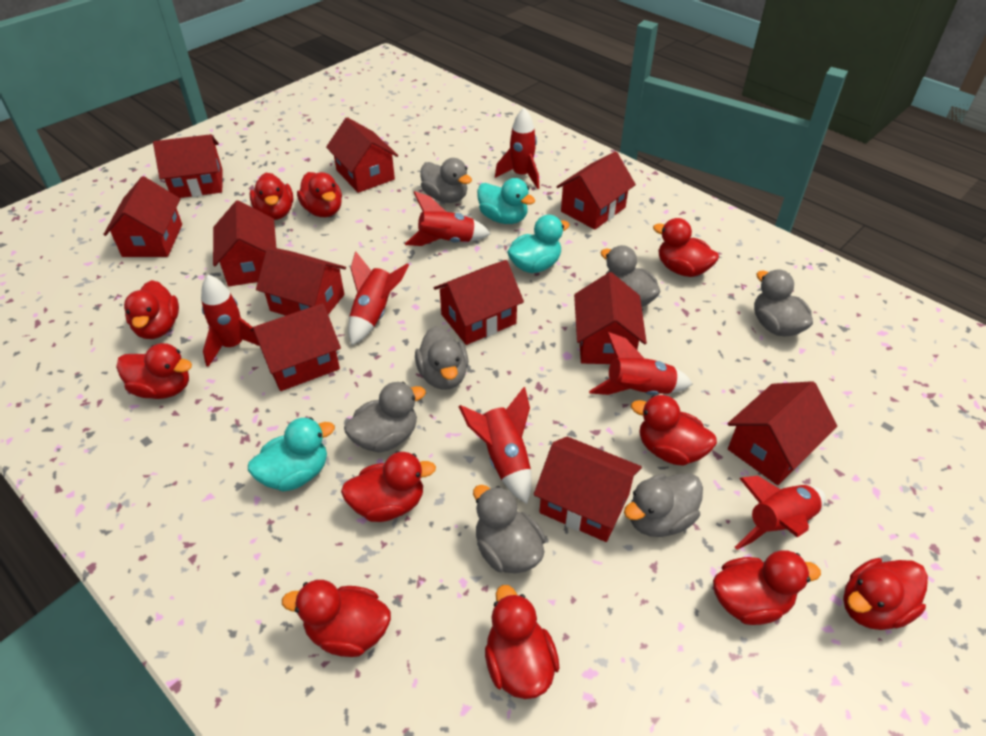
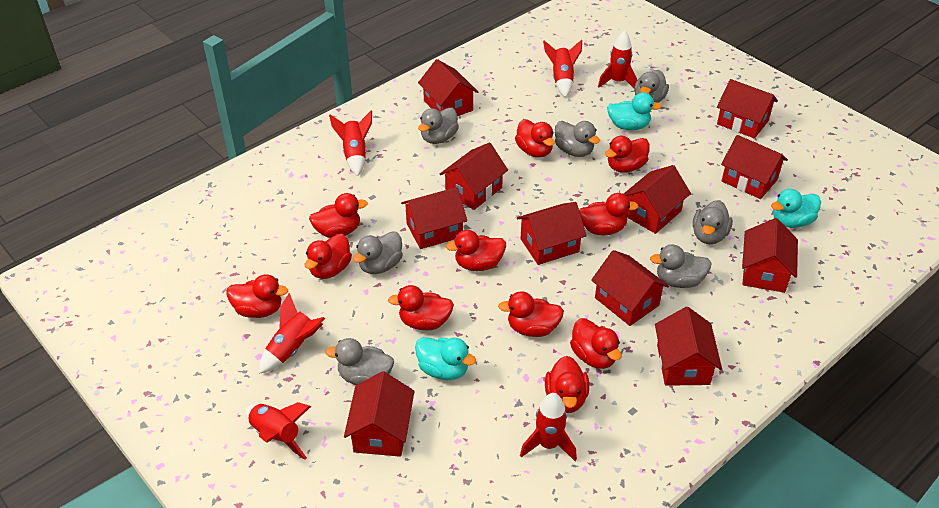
red rocket: 7 -> 6

